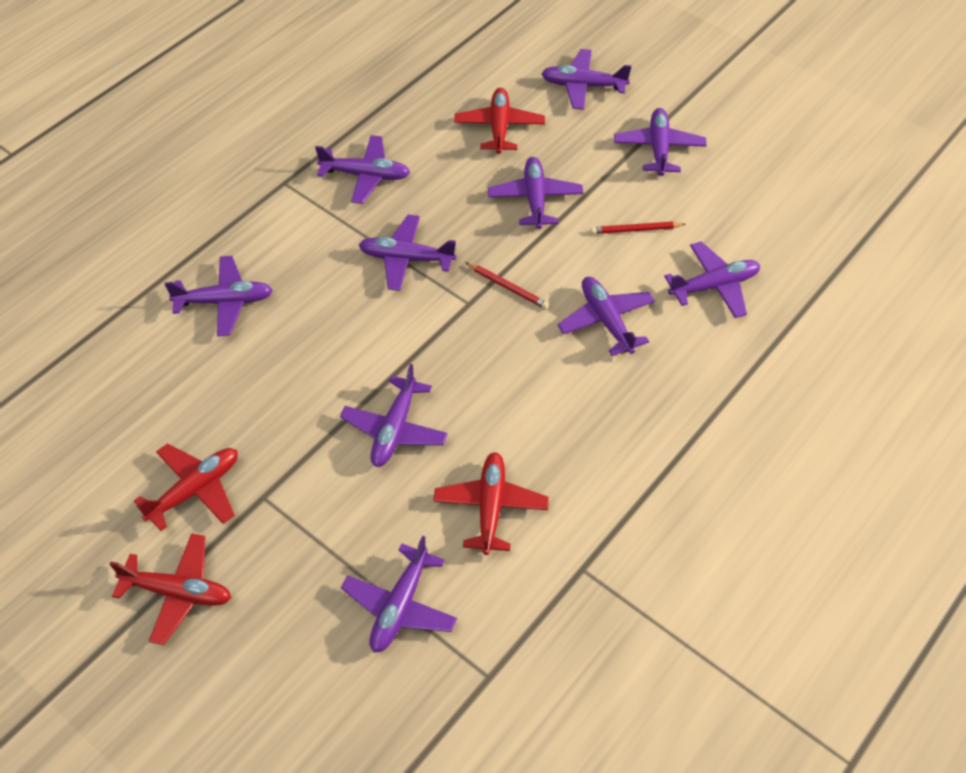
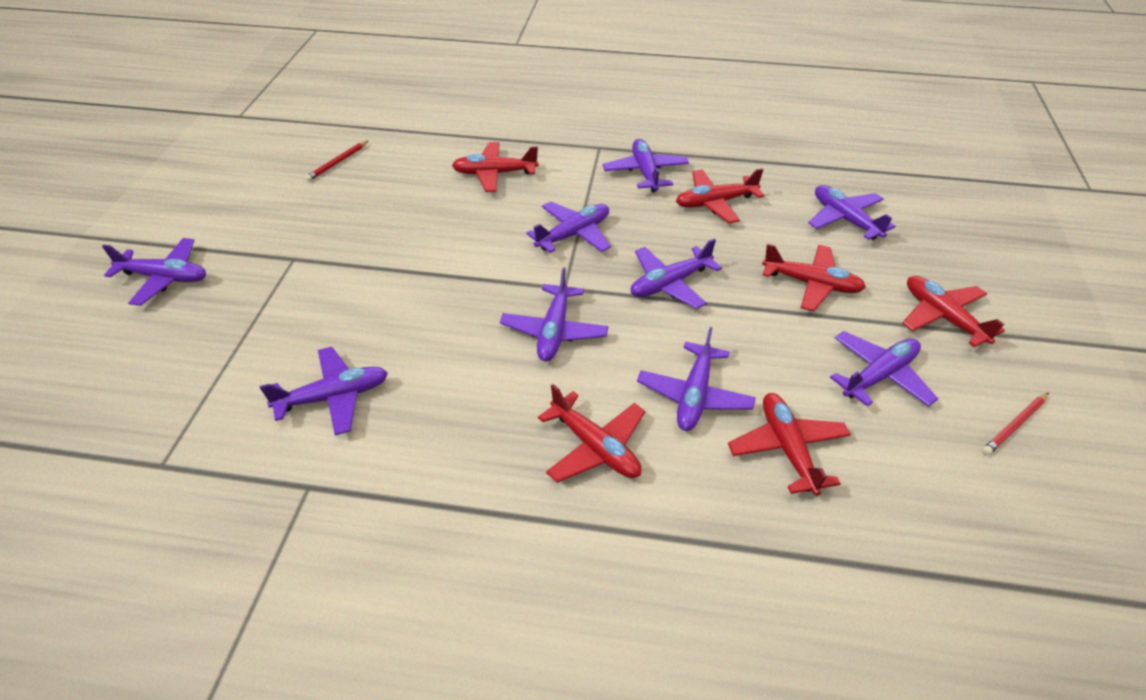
purple plane: 10 -> 9
red plane: 4 -> 6

